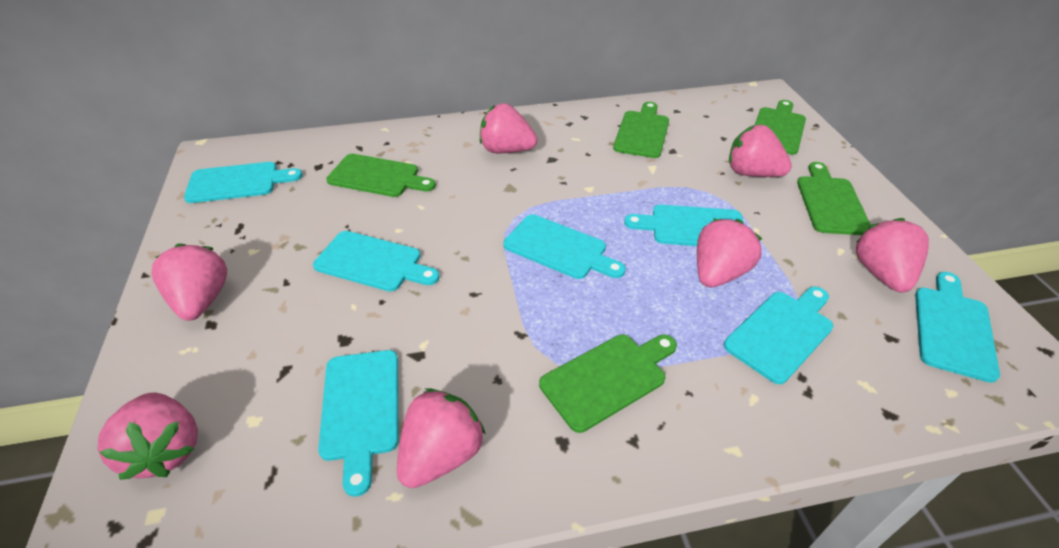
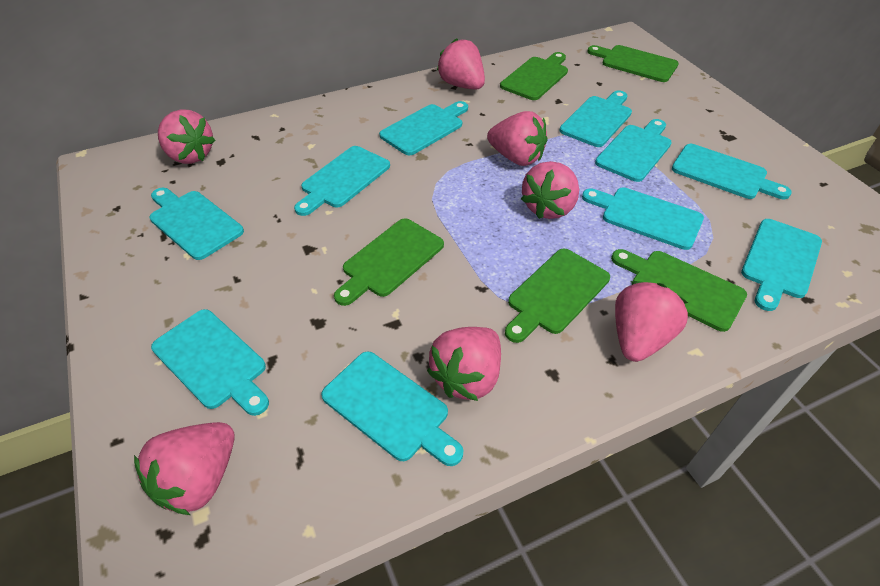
turquoise cutting board: 7 -> 10

